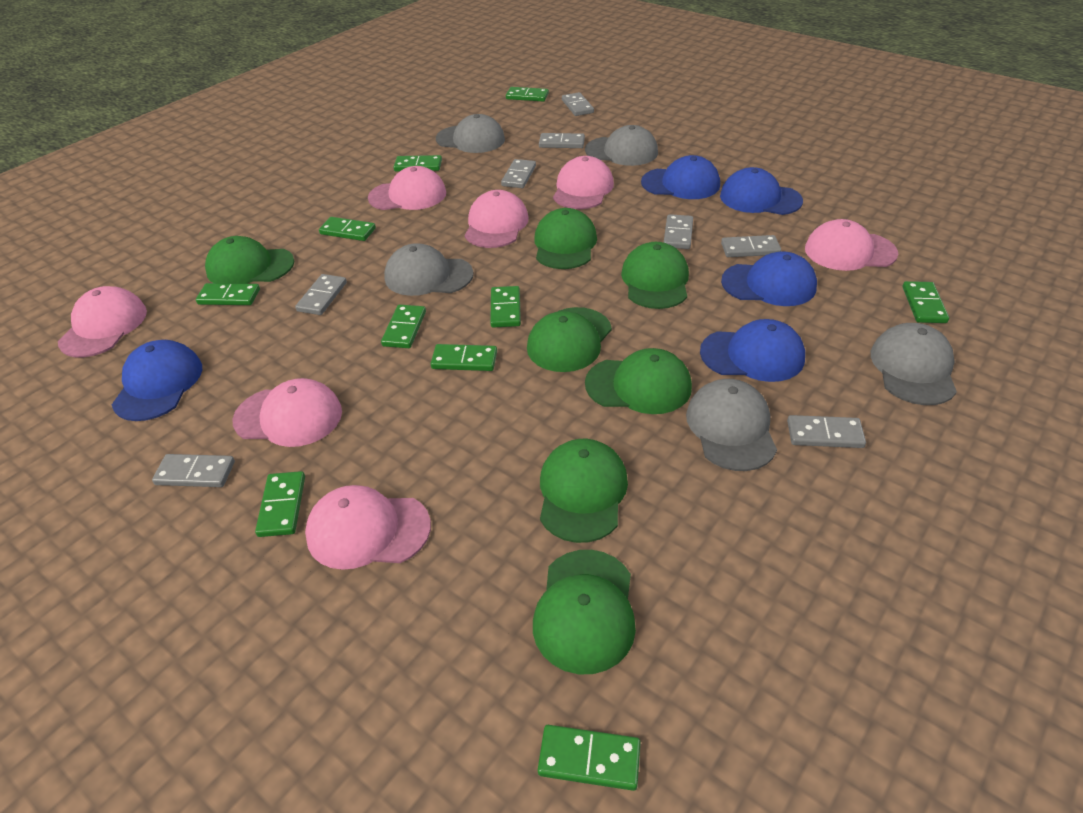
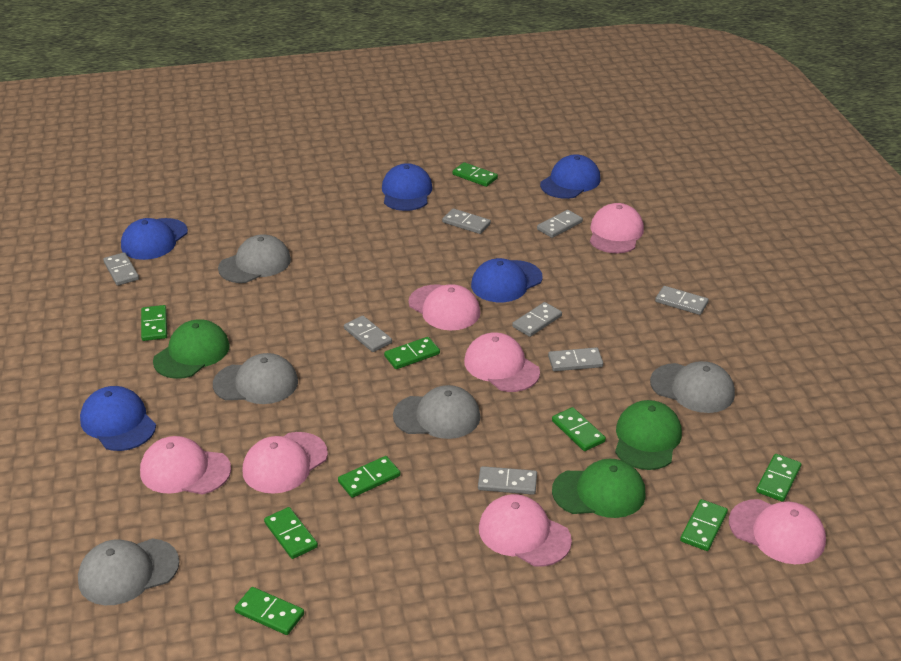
green cap: 7 -> 3
green domino: 10 -> 9

